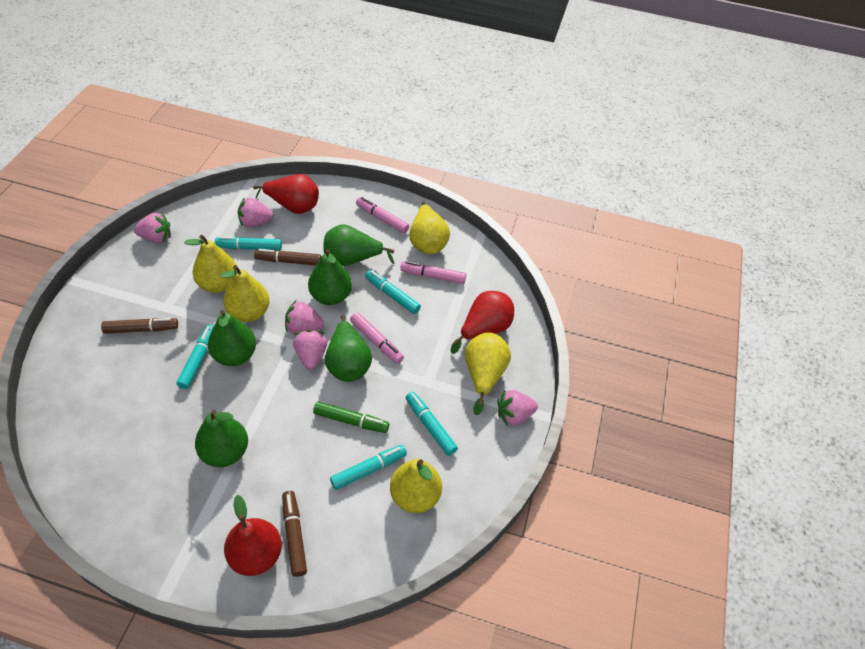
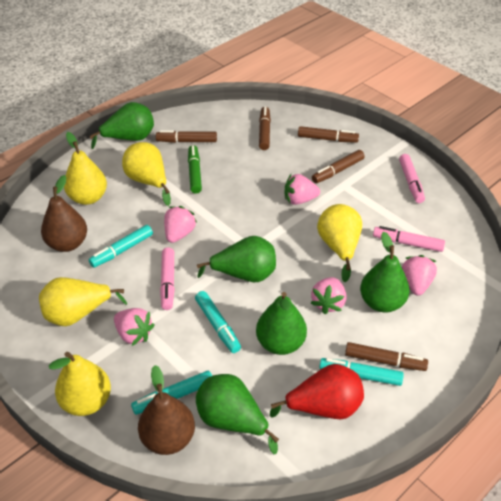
brown marker: 3 -> 5
brown pear: 0 -> 2
red pear: 3 -> 1
turquoise marker: 5 -> 4

